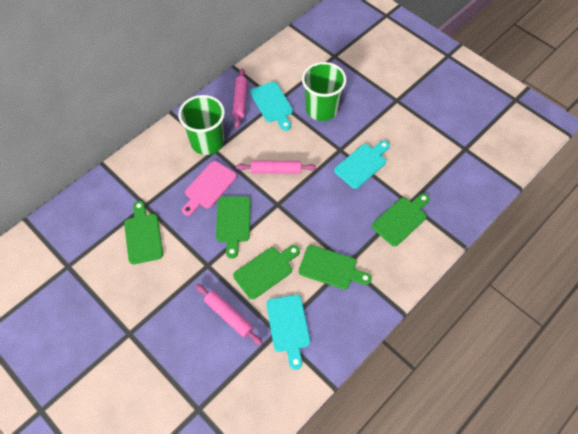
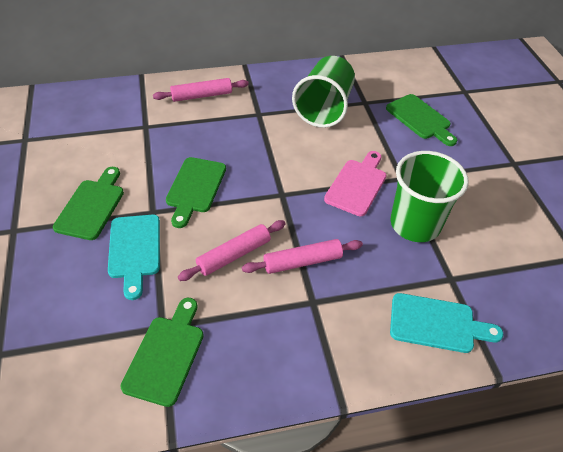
green cutting board: 5 -> 4
turquoise cutting board: 3 -> 2

